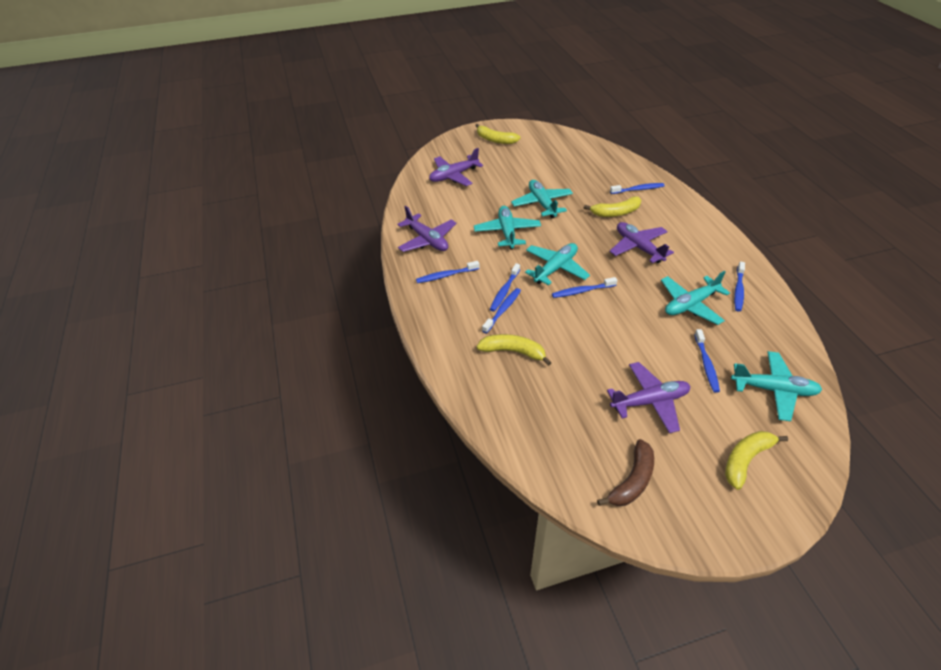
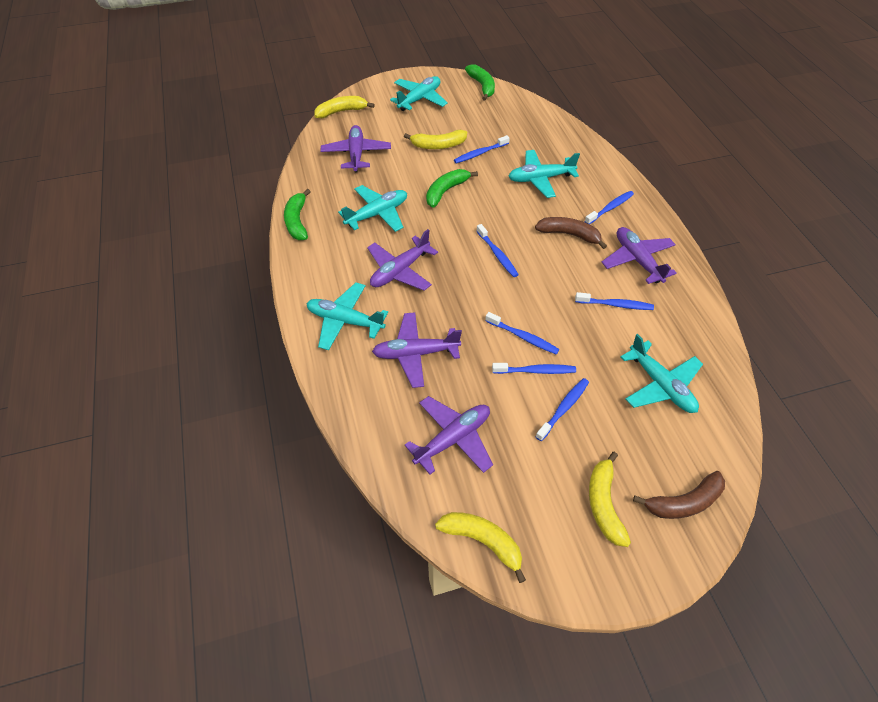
brown banana: 1 -> 2
green banana: 0 -> 3
purple plane: 4 -> 5

